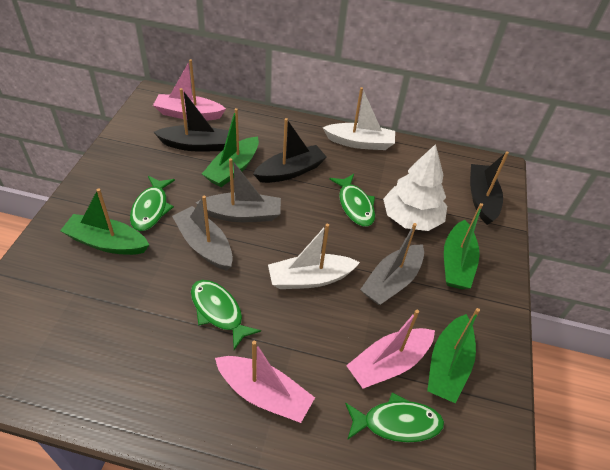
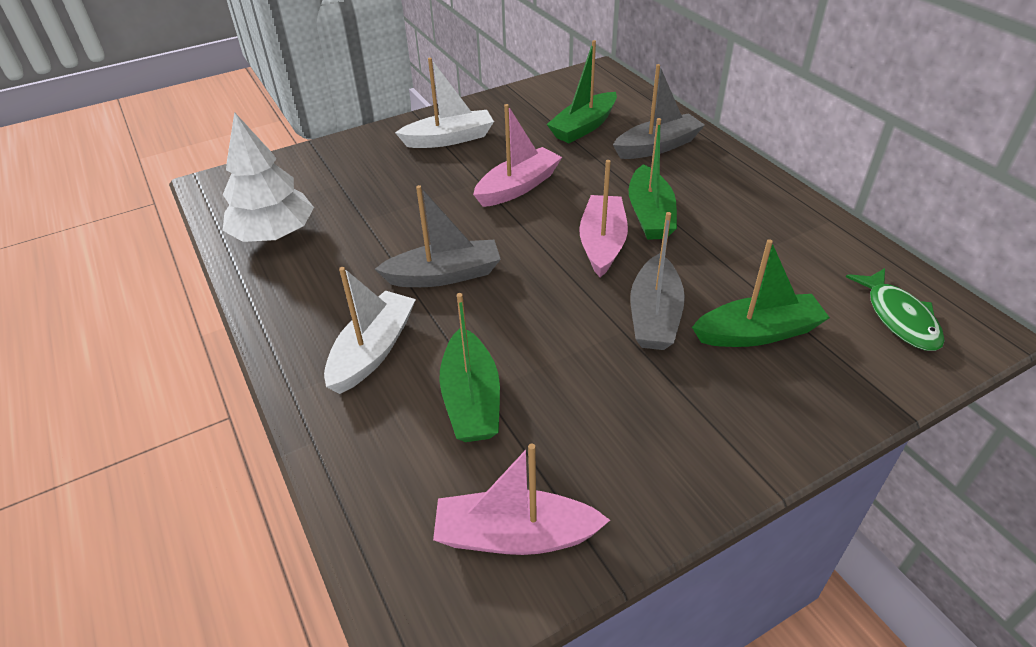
black boat: 3 -> 0
green fish: 4 -> 1

